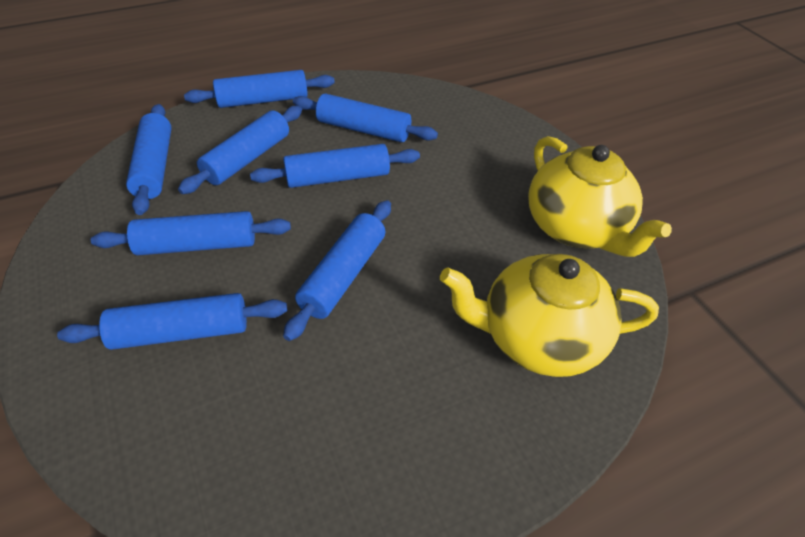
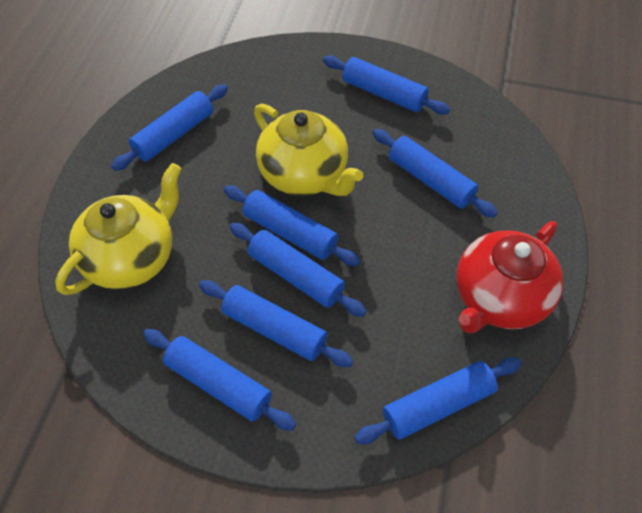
red teapot: 0 -> 1

